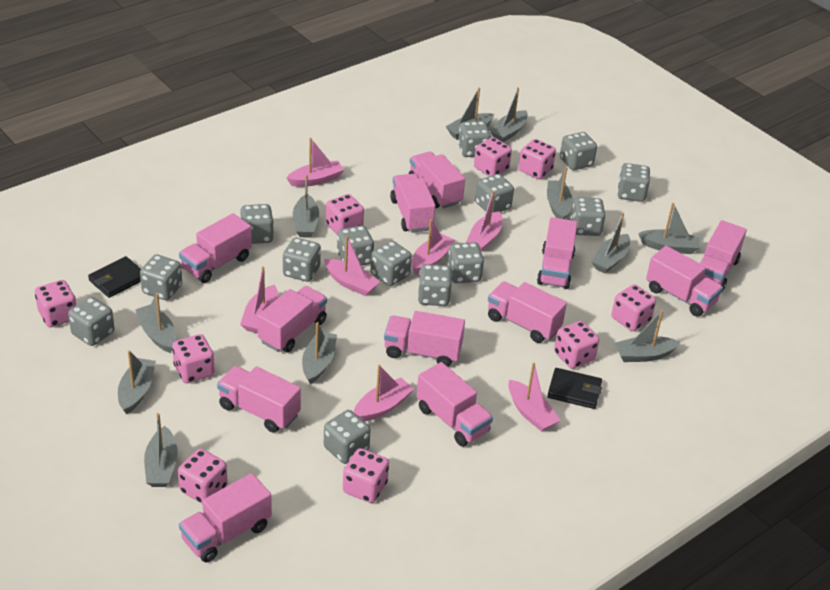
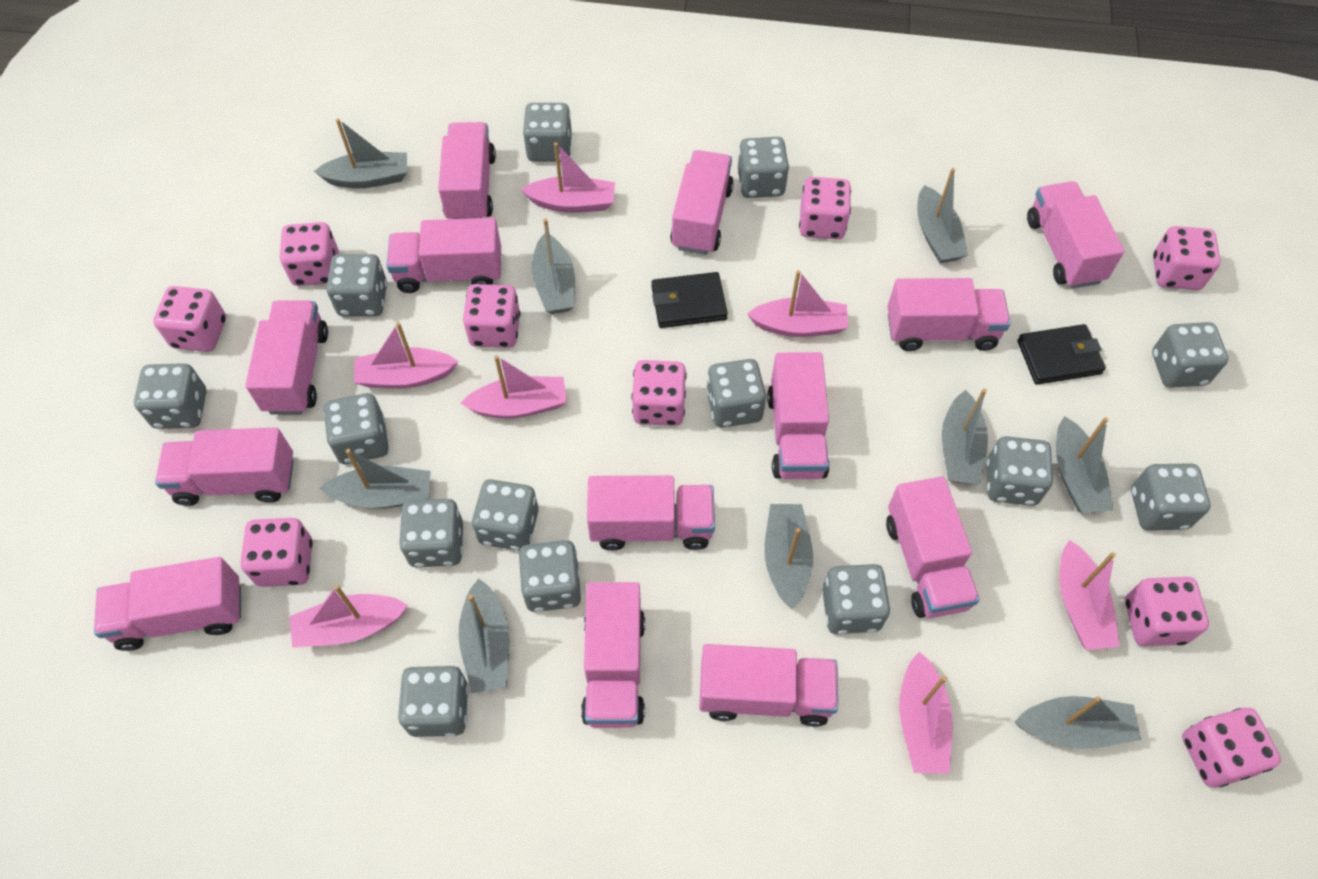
grey boat: 11 -> 9
pink truck: 12 -> 13

